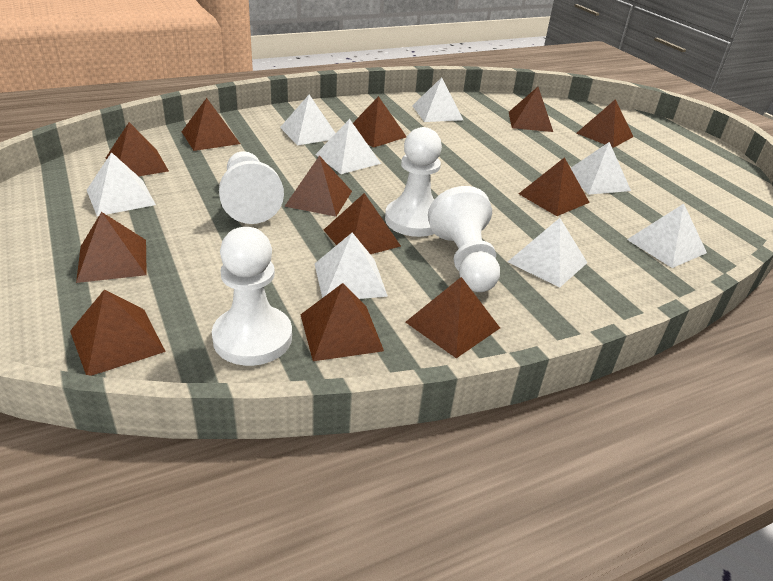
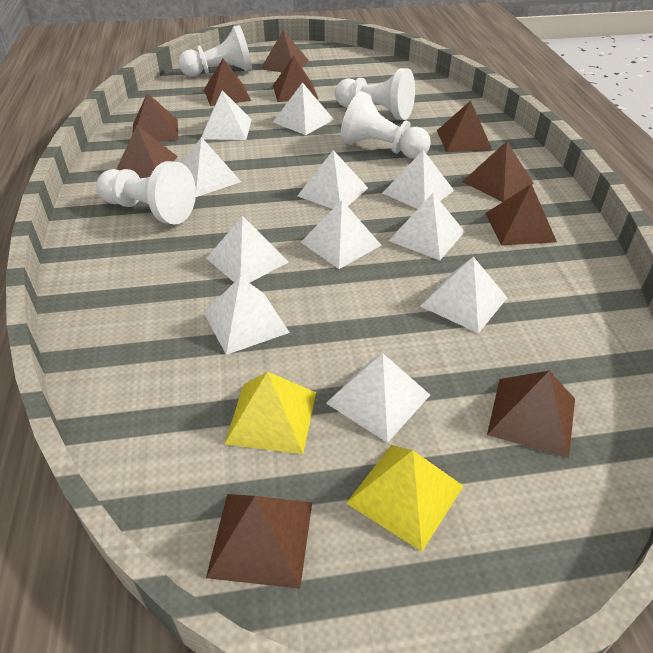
brown pyramid: 12 -> 10
white pyramid: 8 -> 11
yellow pyramid: 0 -> 2

